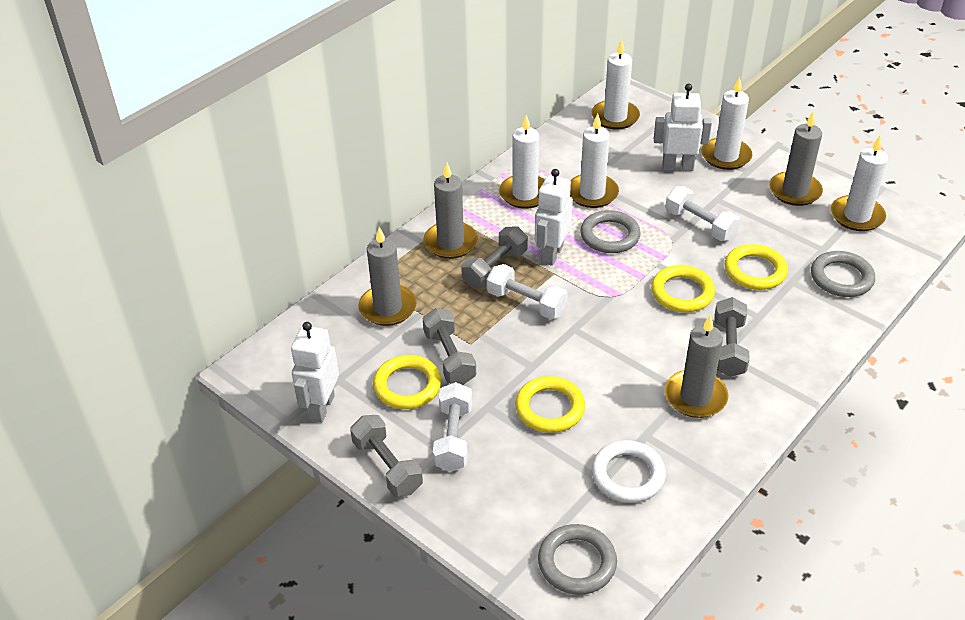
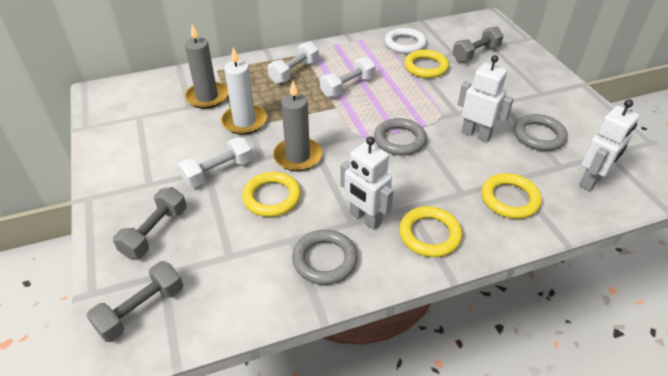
grey candle: 4 -> 2
grey dumbbell: 4 -> 3
white candle: 5 -> 1

